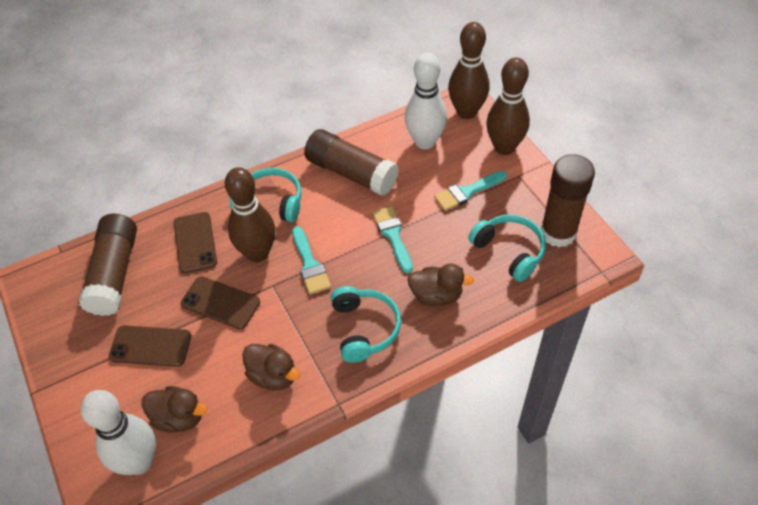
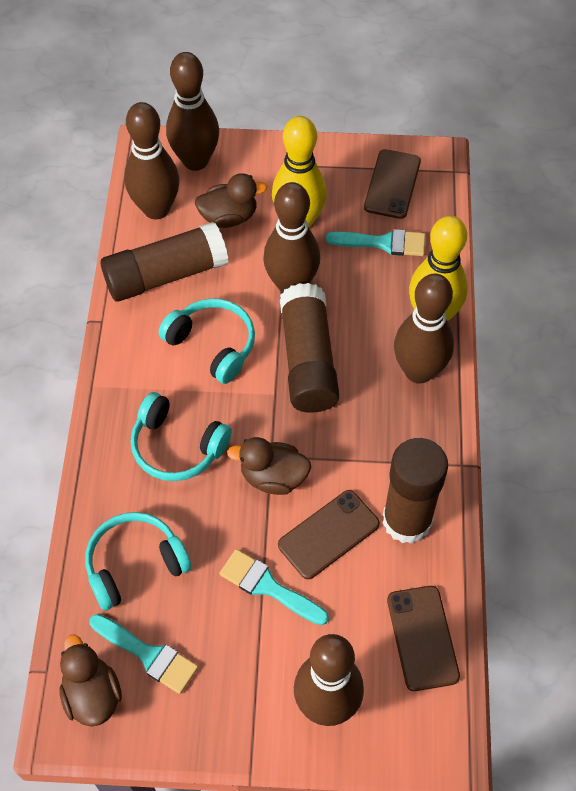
brown bowling pin: 3 -> 5
white bowling pin: 2 -> 0
yellow bowling pin: 0 -> 2

